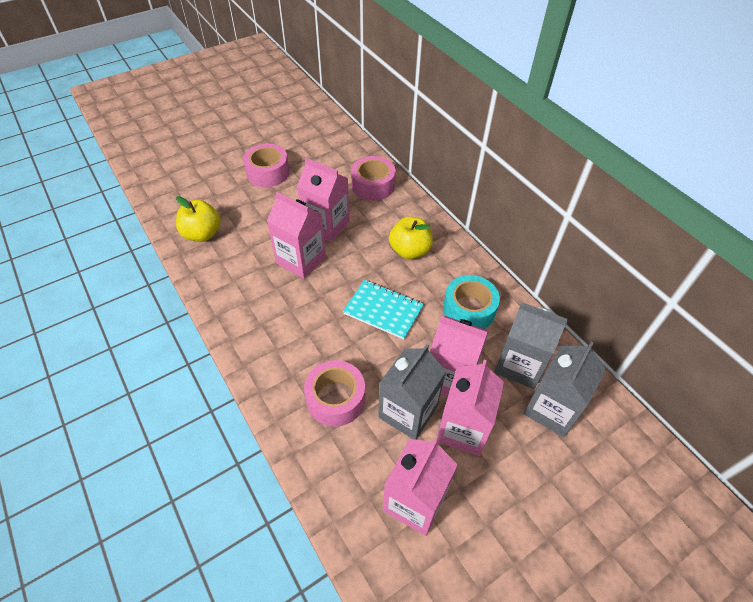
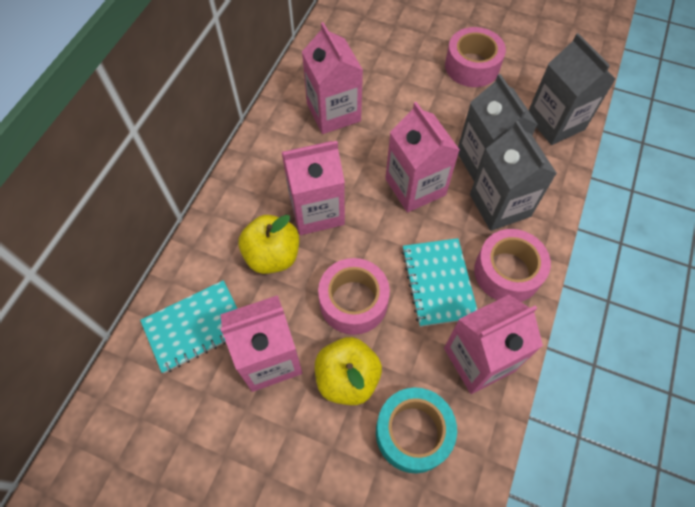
turquoise notebook: 1 -> 2

